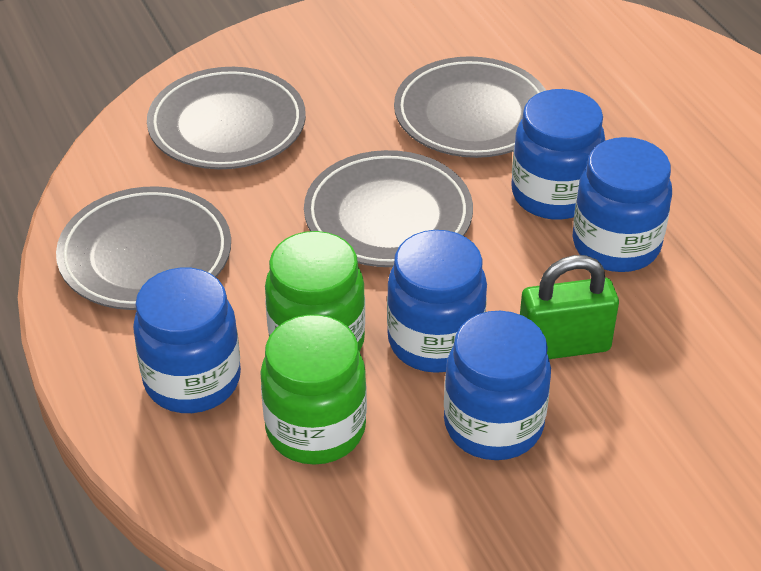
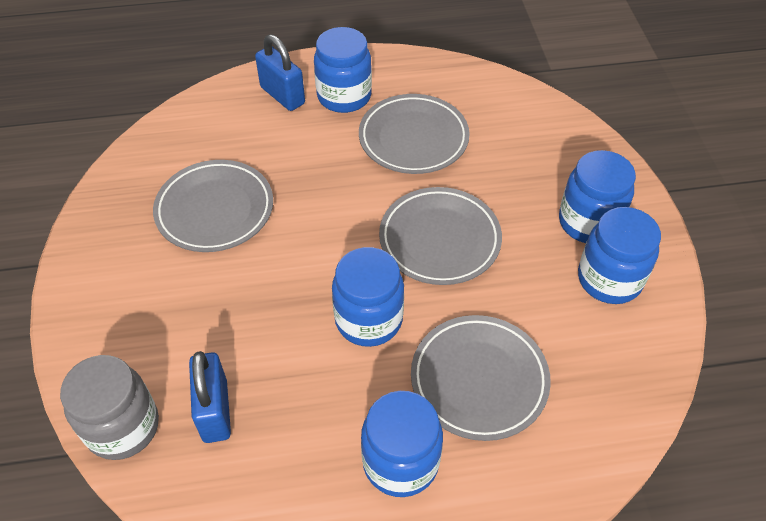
blue padlock: 0 -> 2
green jar: 2 -> 0
green padlock: 1 -> 0
grey jar: 0 -> 1

